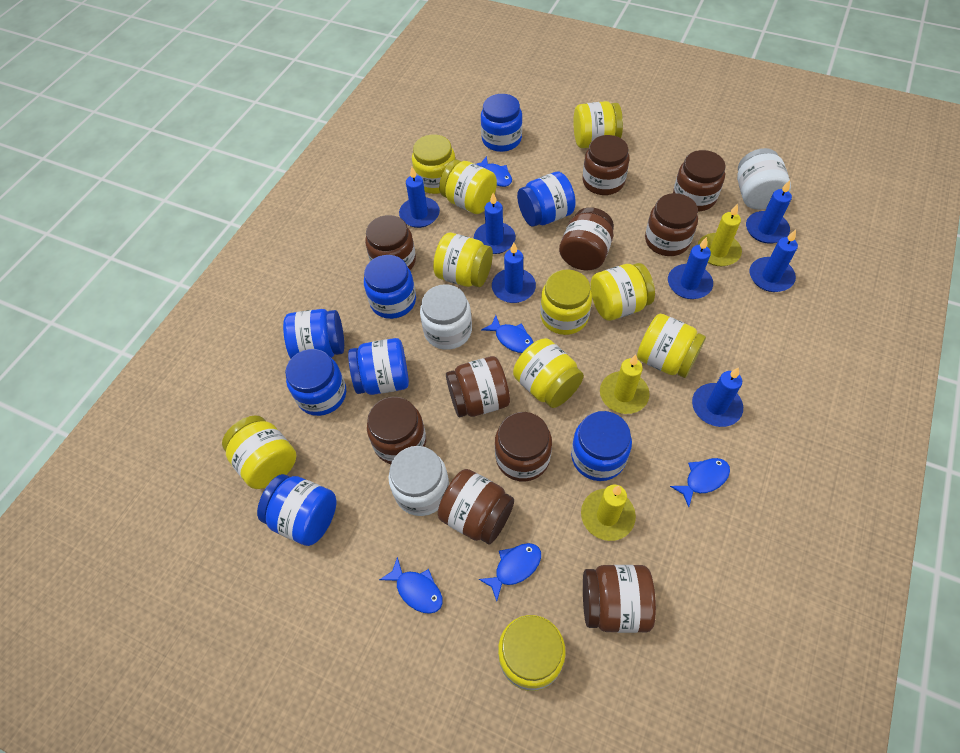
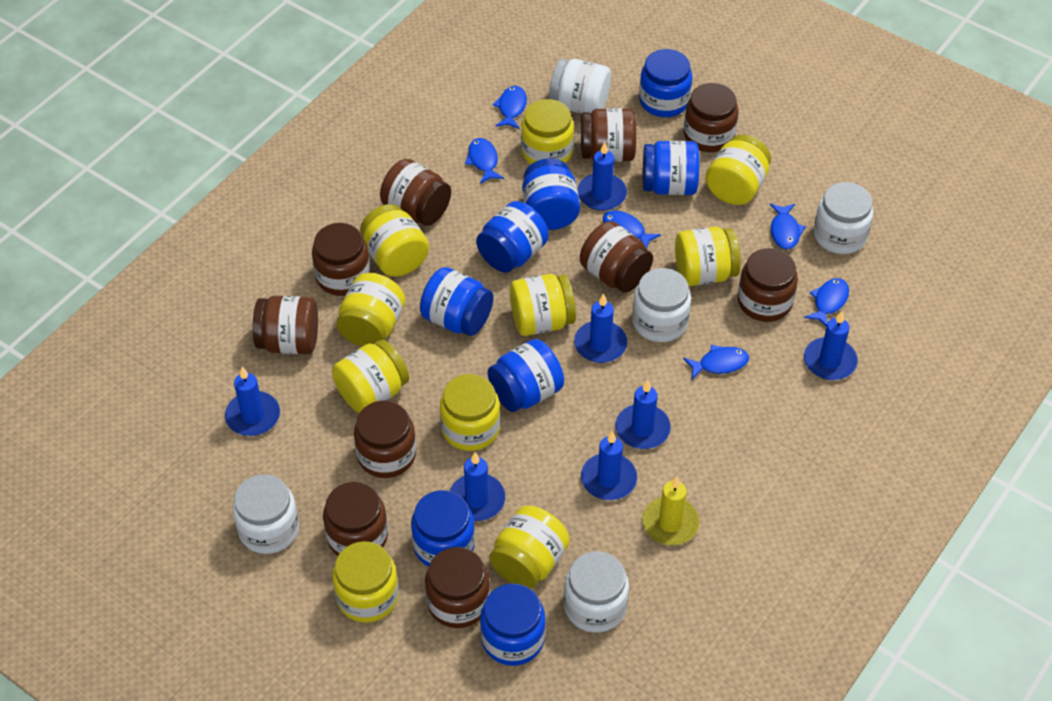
blue fish: 5 -> 6
white jar: 3 -> 5
yellow candle: 3 -> 1

